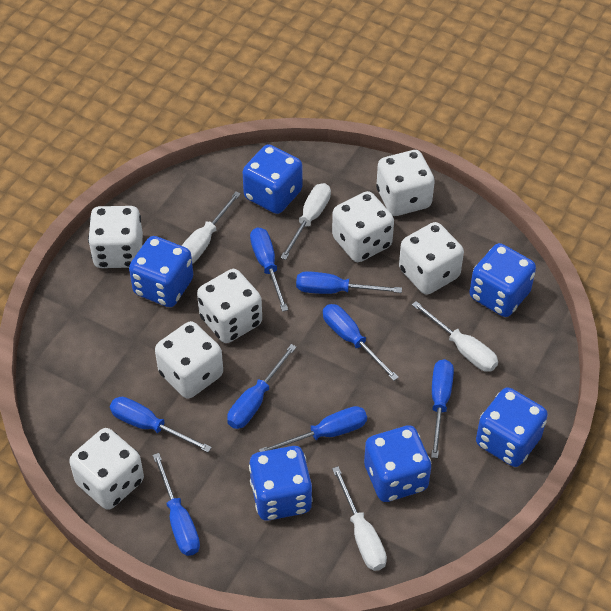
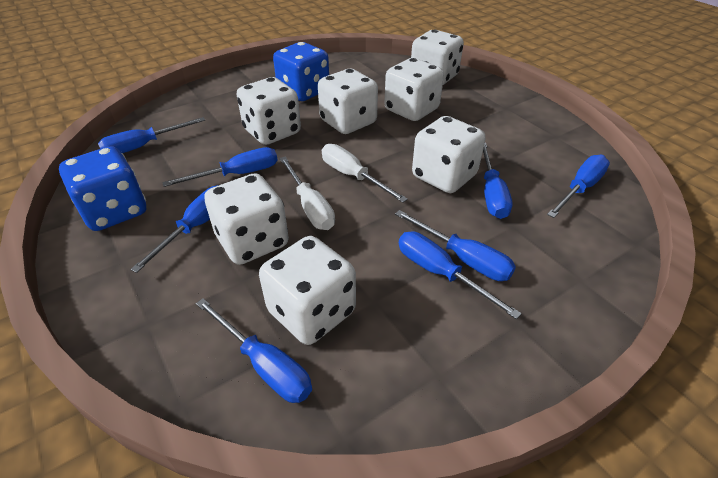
blue dice: 6 -> 2
white screwdriver: 4 -> 2

